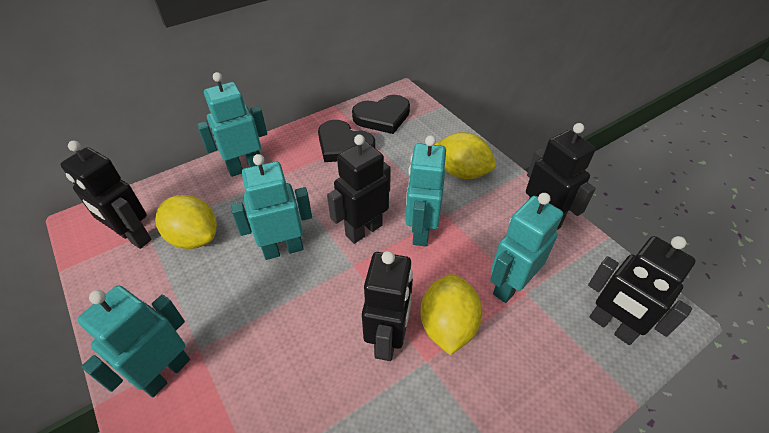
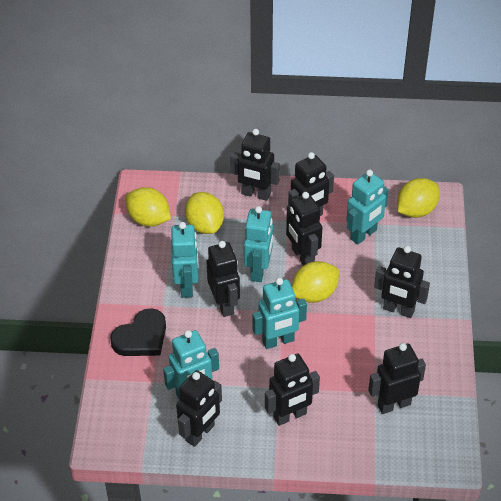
black heart: 2 -> 1
black robot: 5 -> 8
yellow lemon: 3 -> 4

